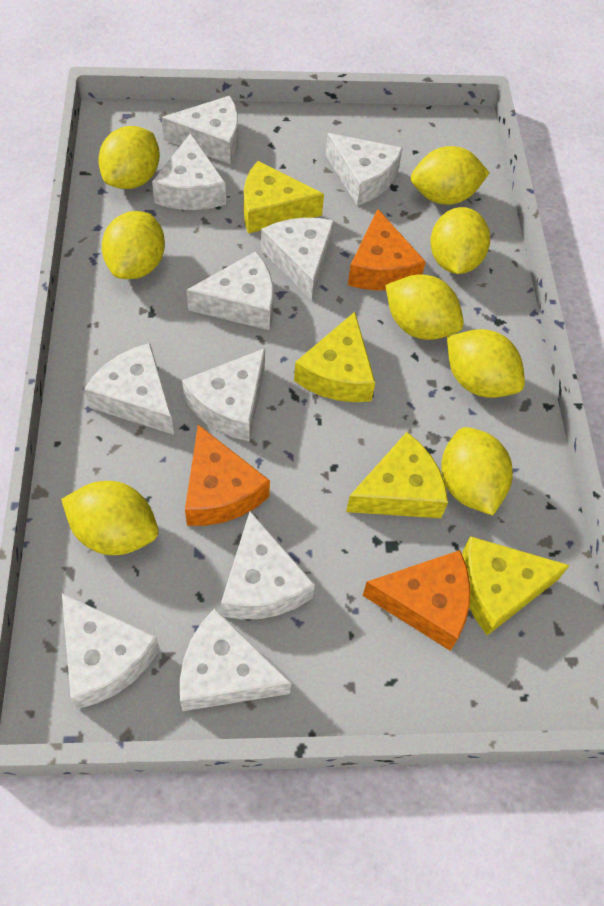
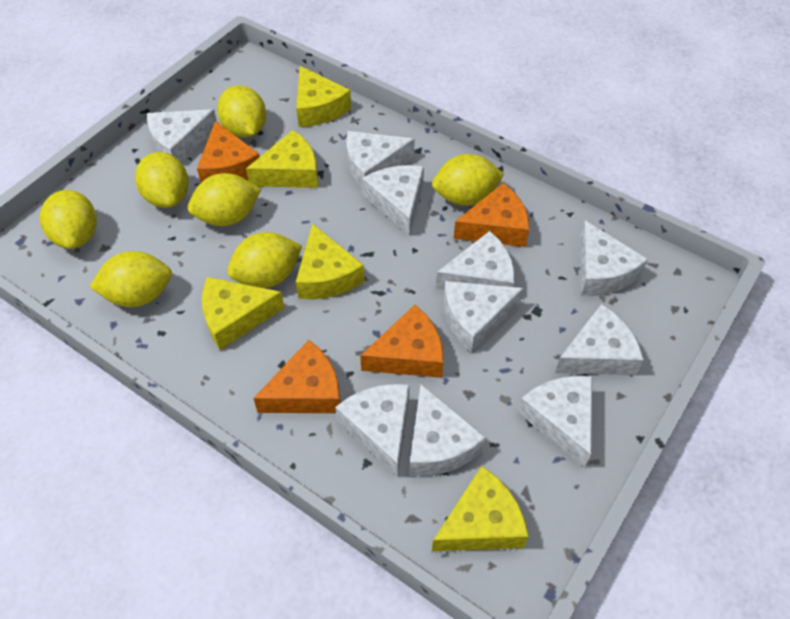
orange cheese: 3 -> 4
yellow cheese: 4 -> 5
yellow lemon: 8 -> 7

